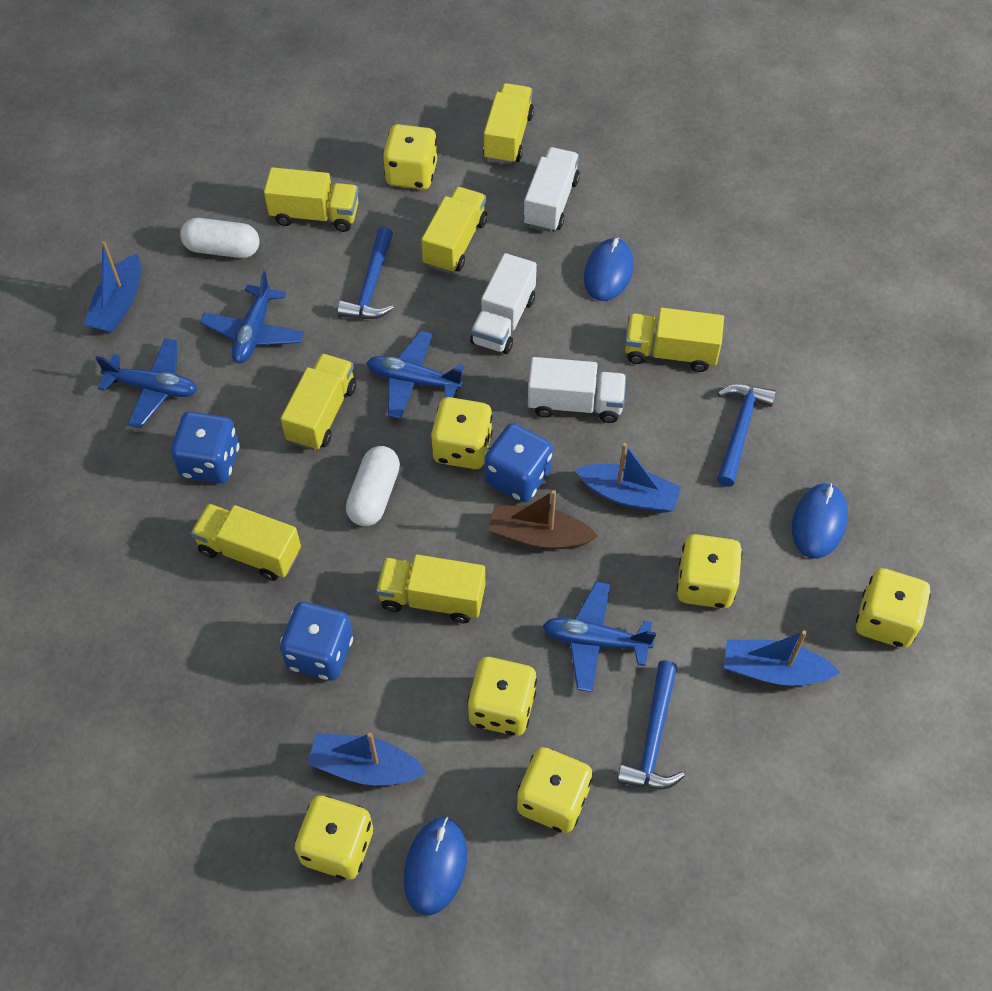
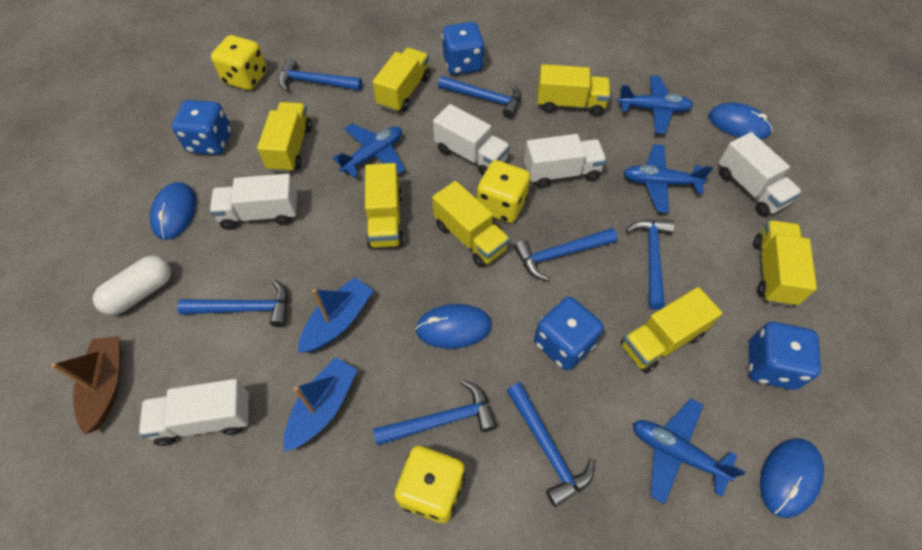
blue boat: 4 -> 2
blue dice: 3 -> 4
blue hammer: 3 -> 7
blue mouse: 3 -> 4
white capsule: 2 -> 1
white truck: 3 -> 5
yellow dice: 7 -> 3

